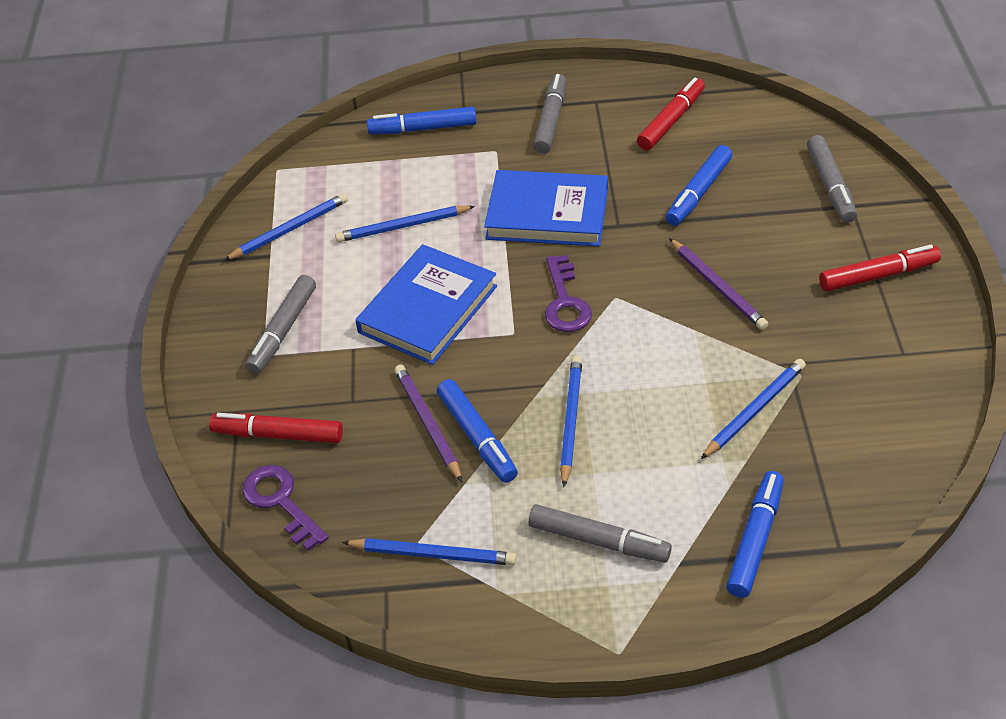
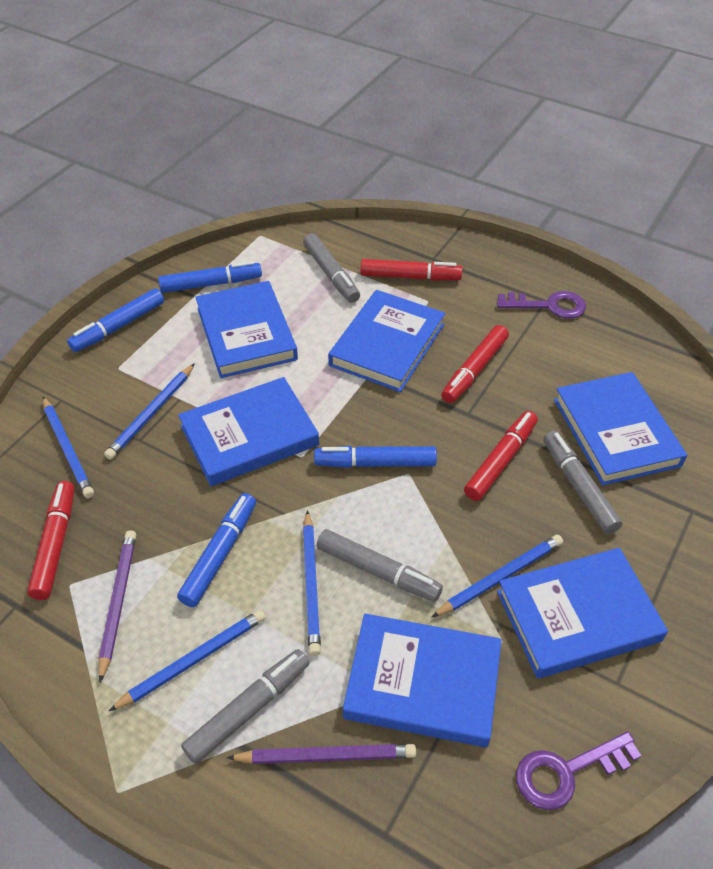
blue book: 2 -> 6
red marker: 3 -> 4

